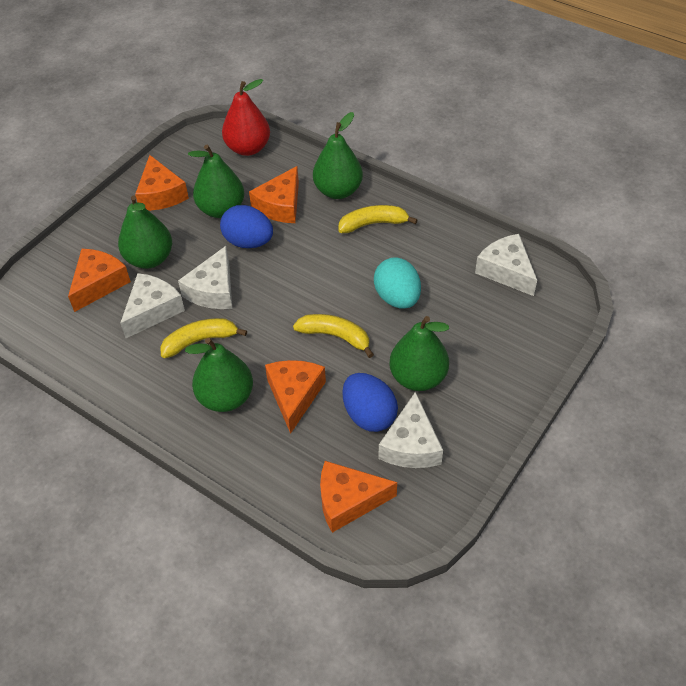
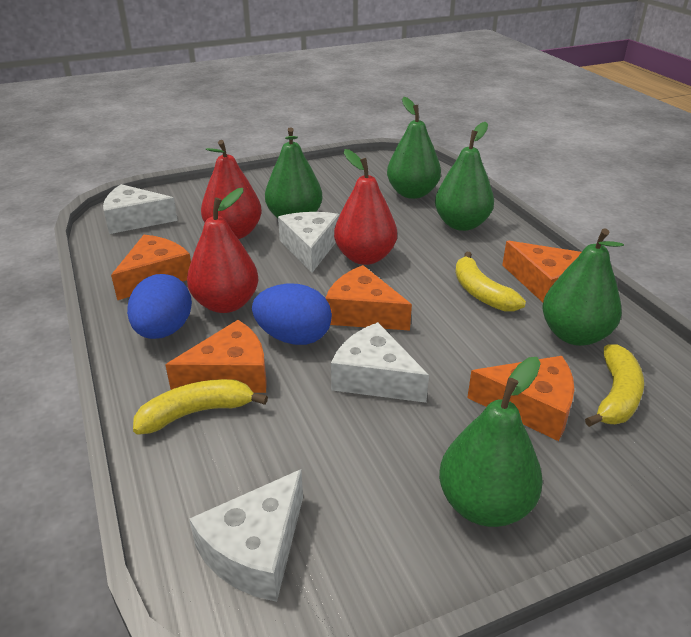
red pear: 1 -> 3
turquoise egg: 1 -> 0

